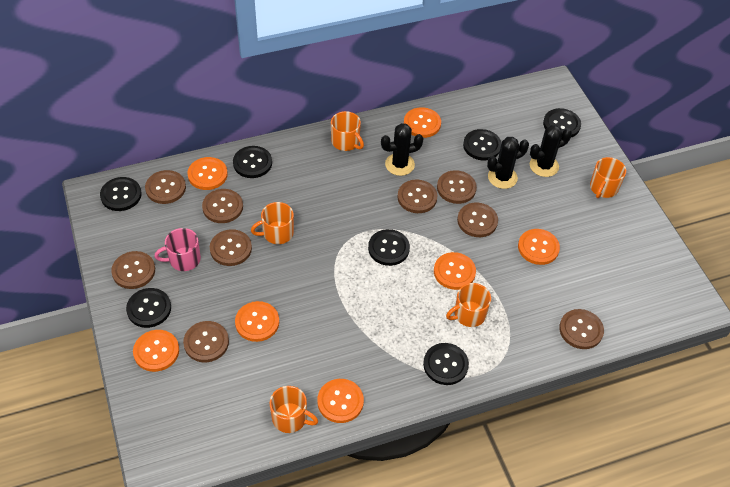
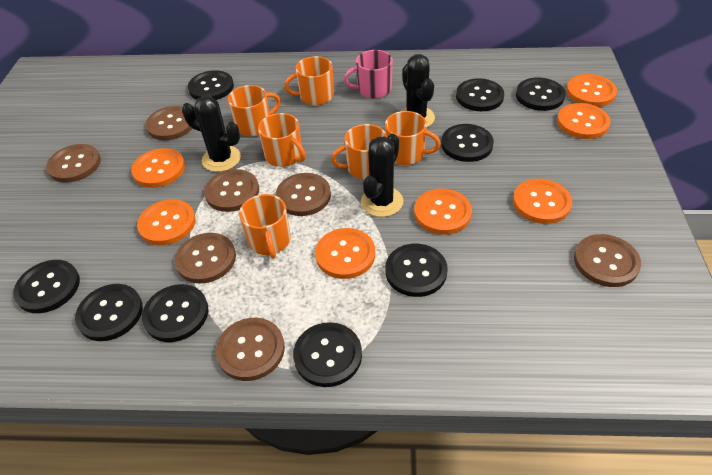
black button: 7 -> 9
brown button: 9 -> 7
orange mug: 5 -> 6

